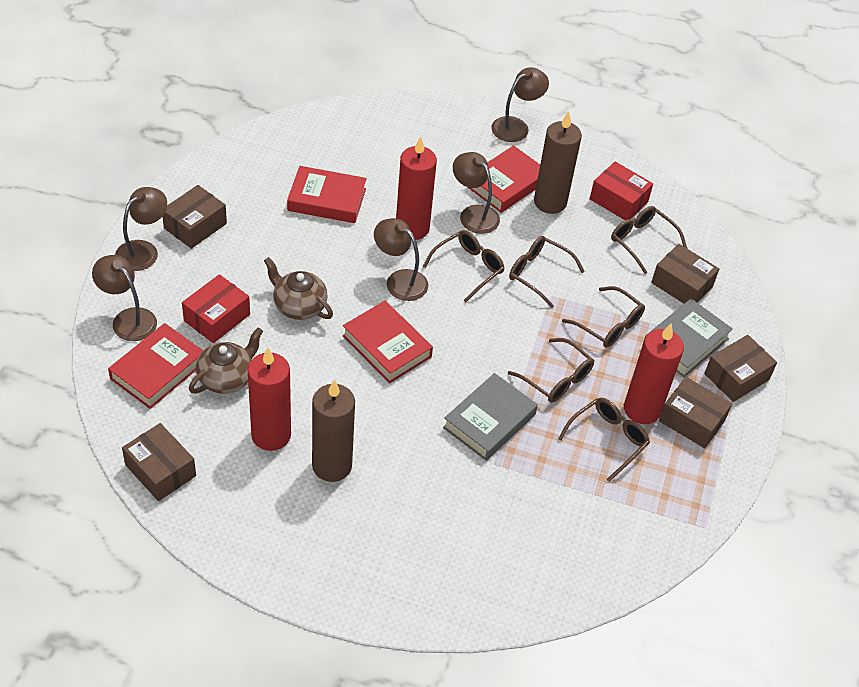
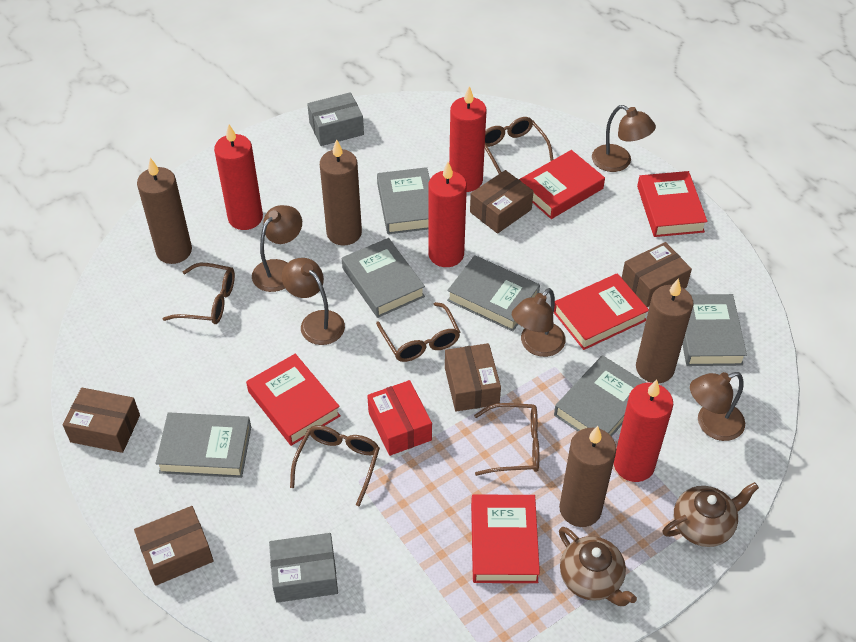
brown candle: 2 -> 4
brown glasses: 6 -> 5
grey book: 2 -> 6
grey box: 0 -> 2
red book: 4 -> 5
red box: 2 -> 1
red candle: 3 -> 4

